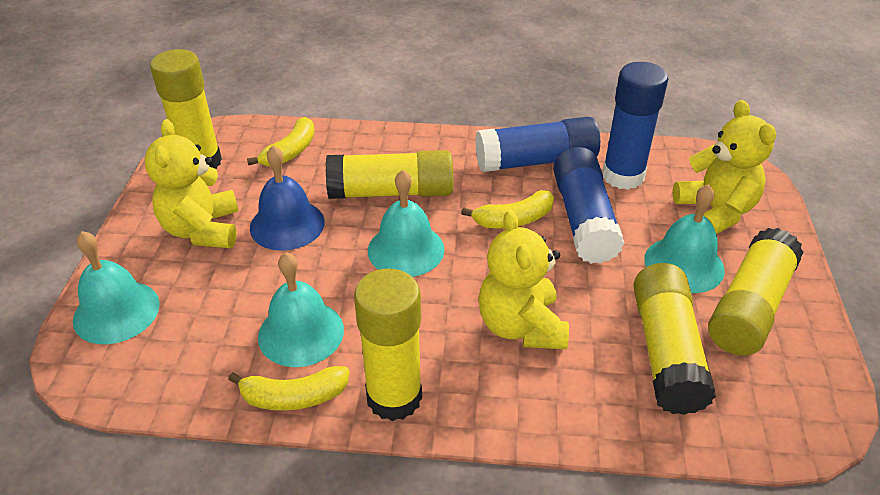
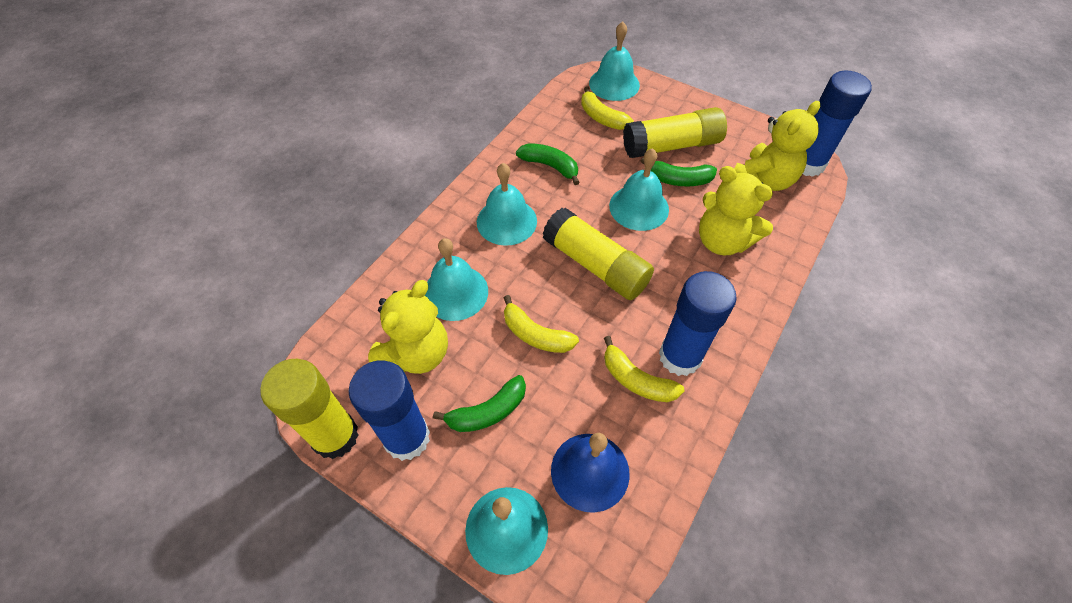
green banana: 0 -> 3
turquoise bell: 4 -> 5
yellow glue stick: 5 -> 3

